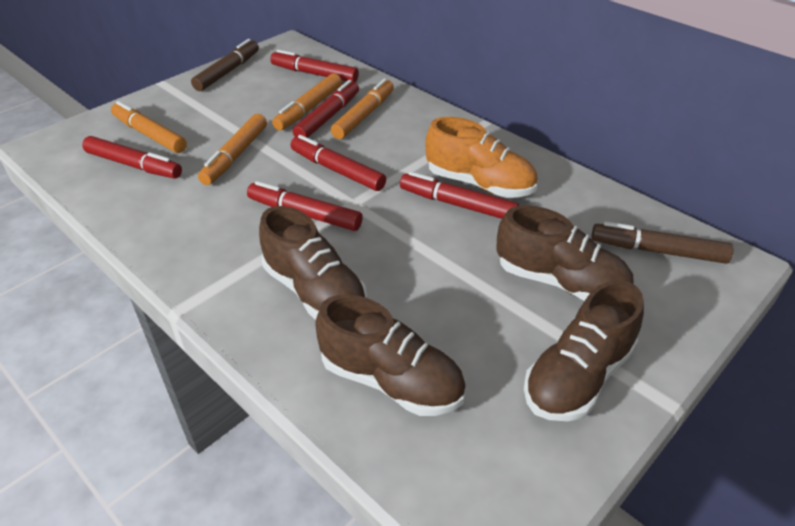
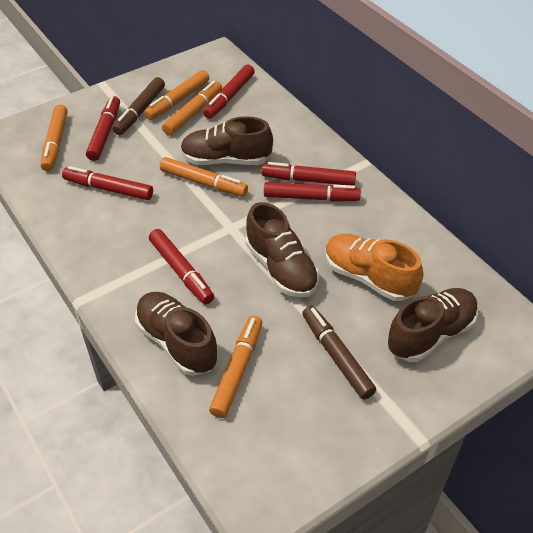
orange marker: 4 -> 5

